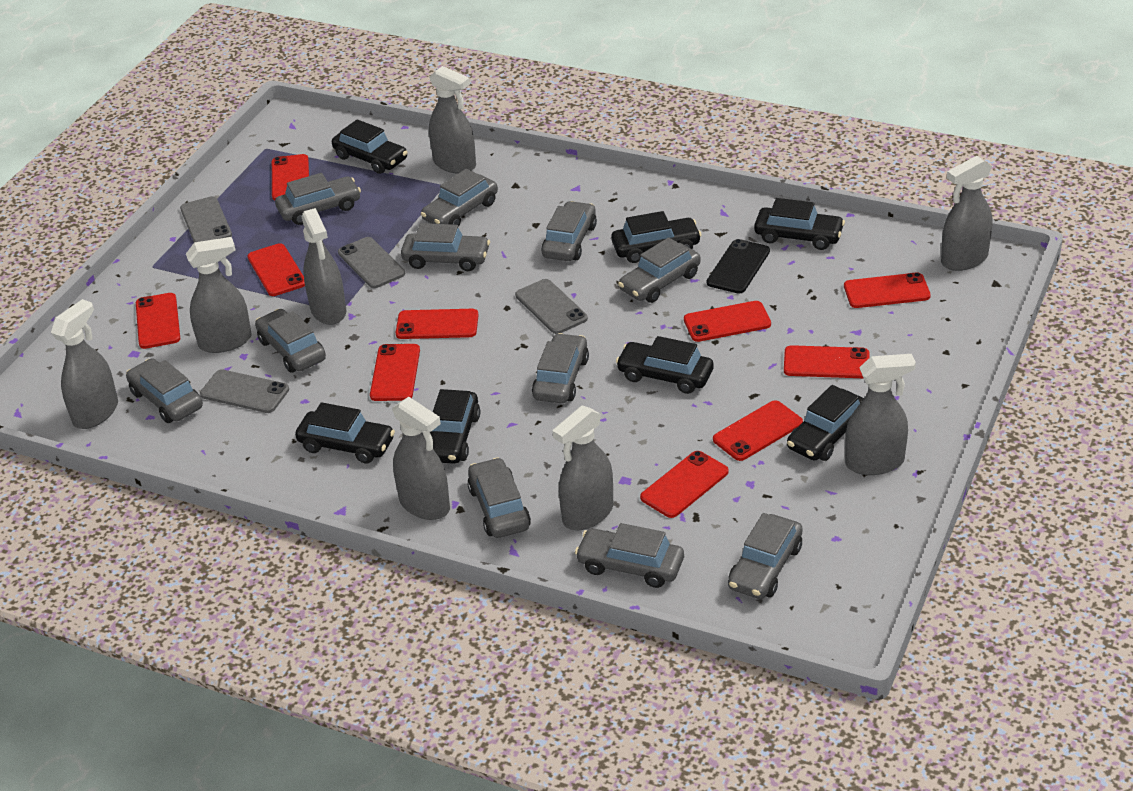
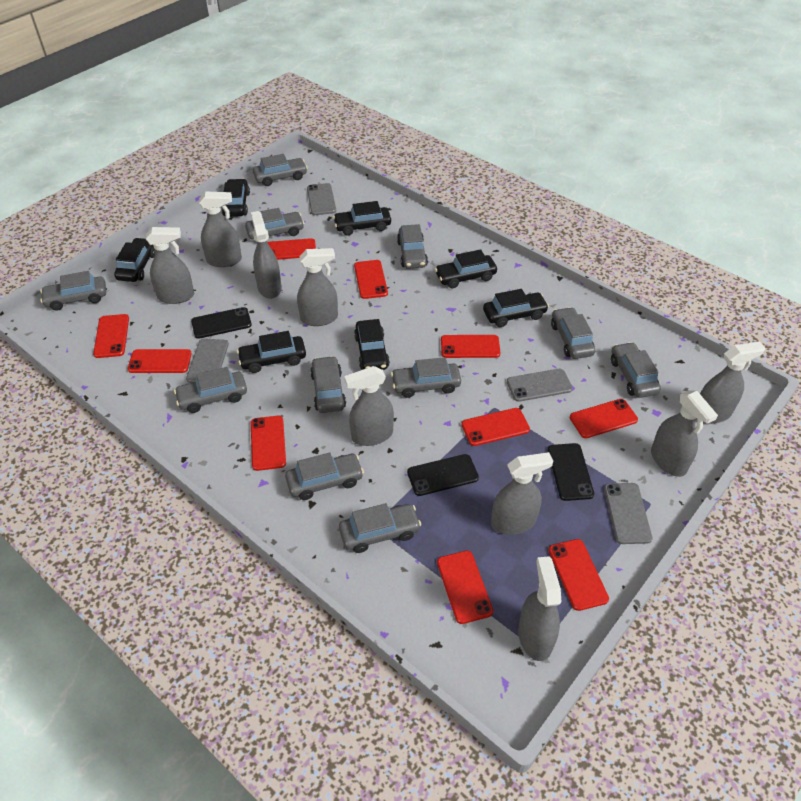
black phone: 1 -> 3
grey spray bottle: 8 -> 9

